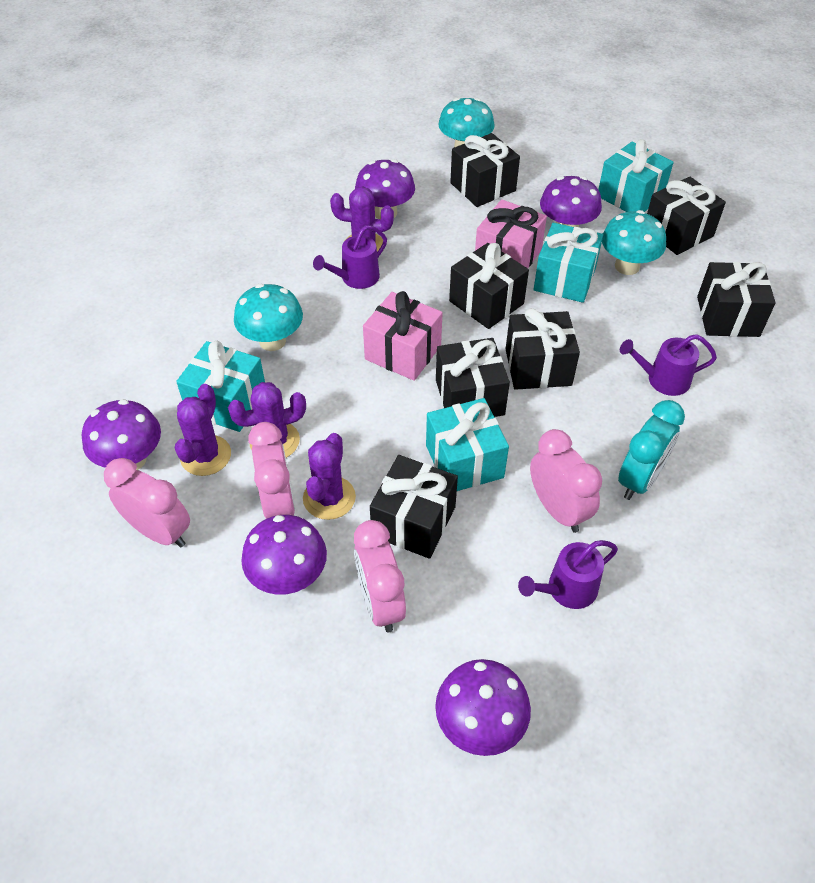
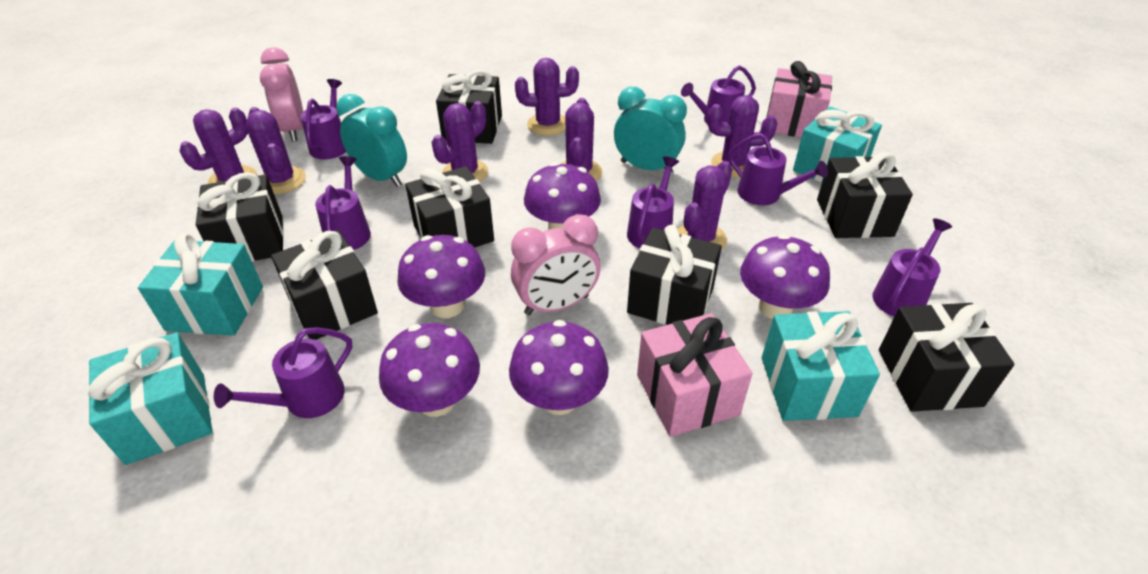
pink clock: 4 -> 2
purple cactus: 4 -> 7
purple watering can: 3 -> 7
turquoise clock: 1 -> 2
turquoise mushroom: 3 -> 0

